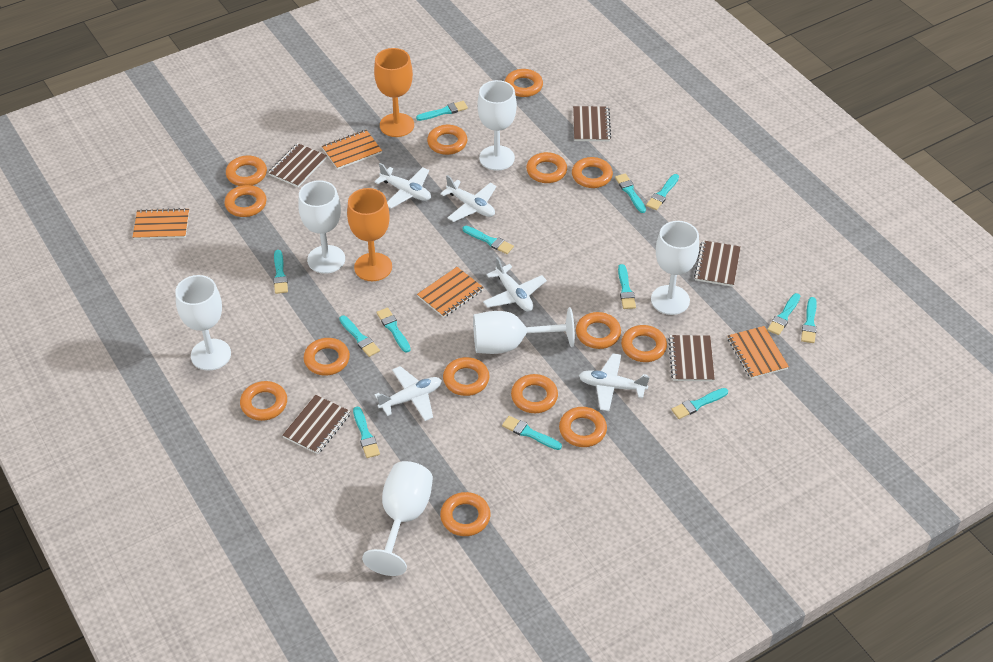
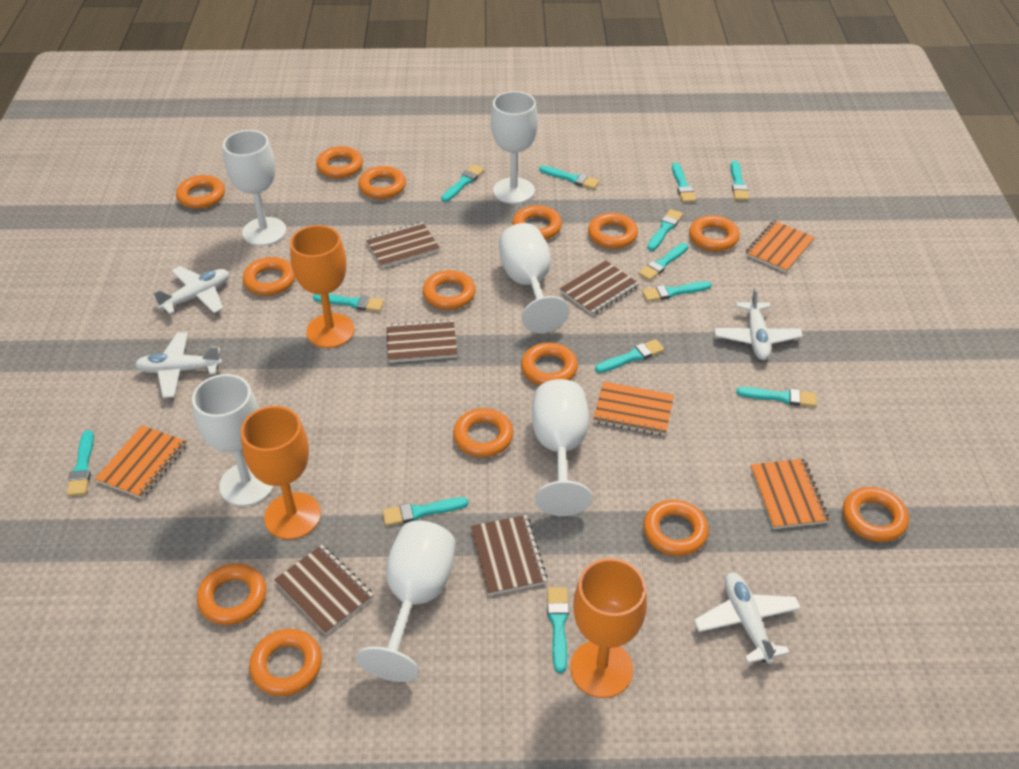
orange goblet: 2 -> 3
white plane: 5 -> 4

